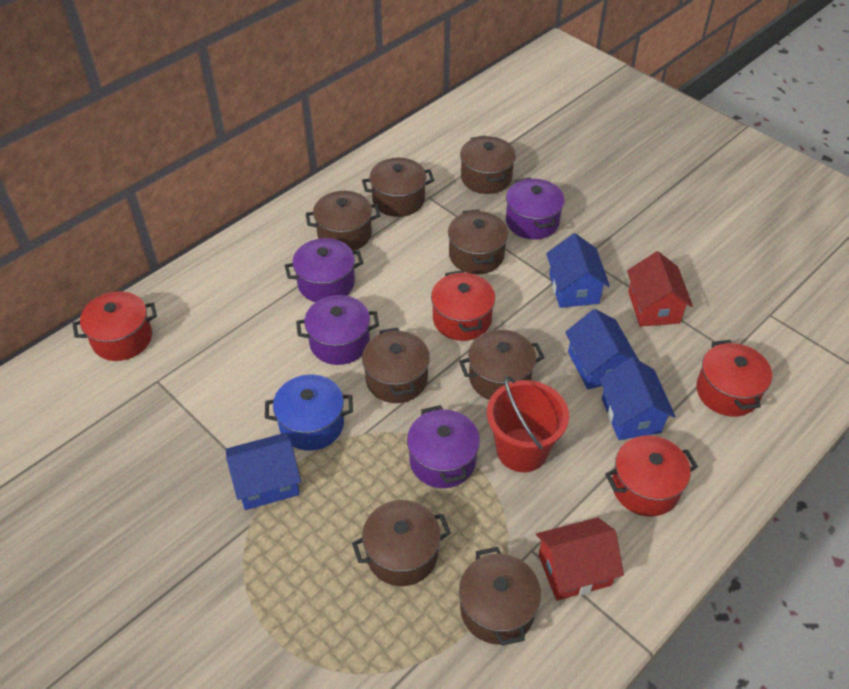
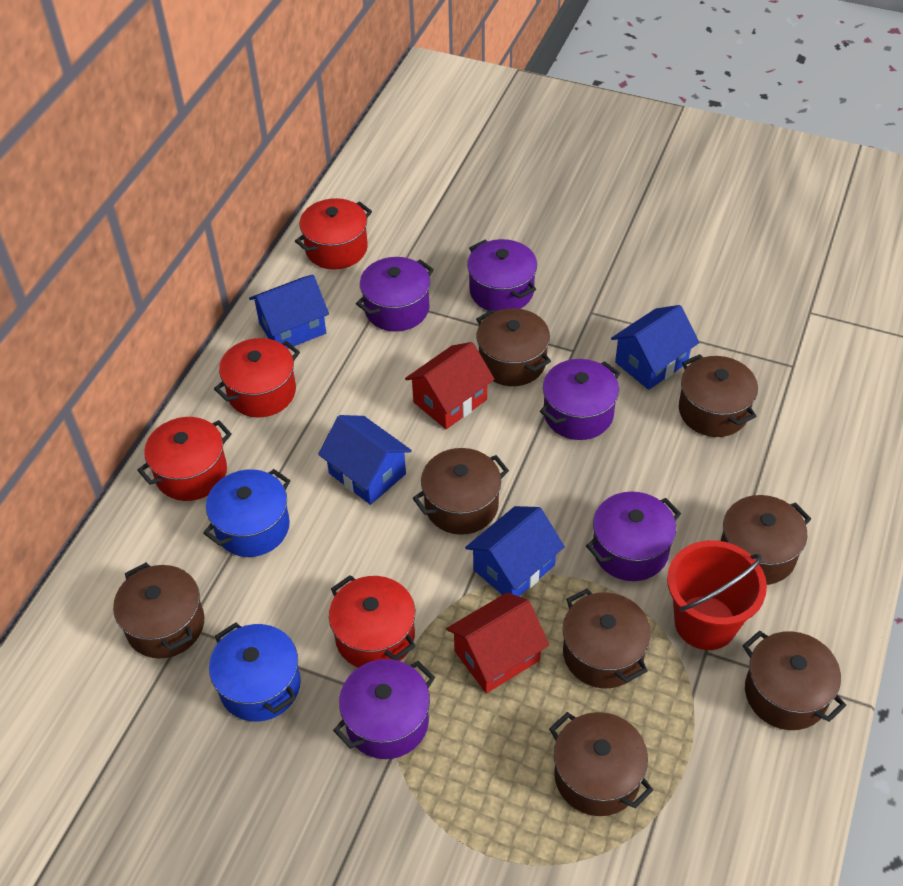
blue pot: 1 -> 2
purple pot: 4 -> 5

